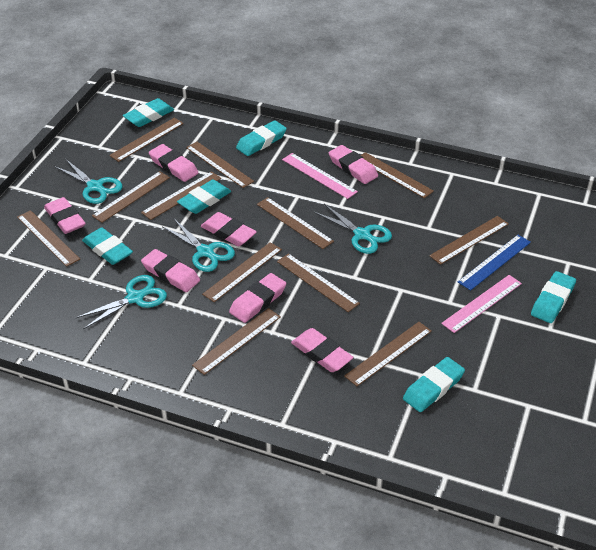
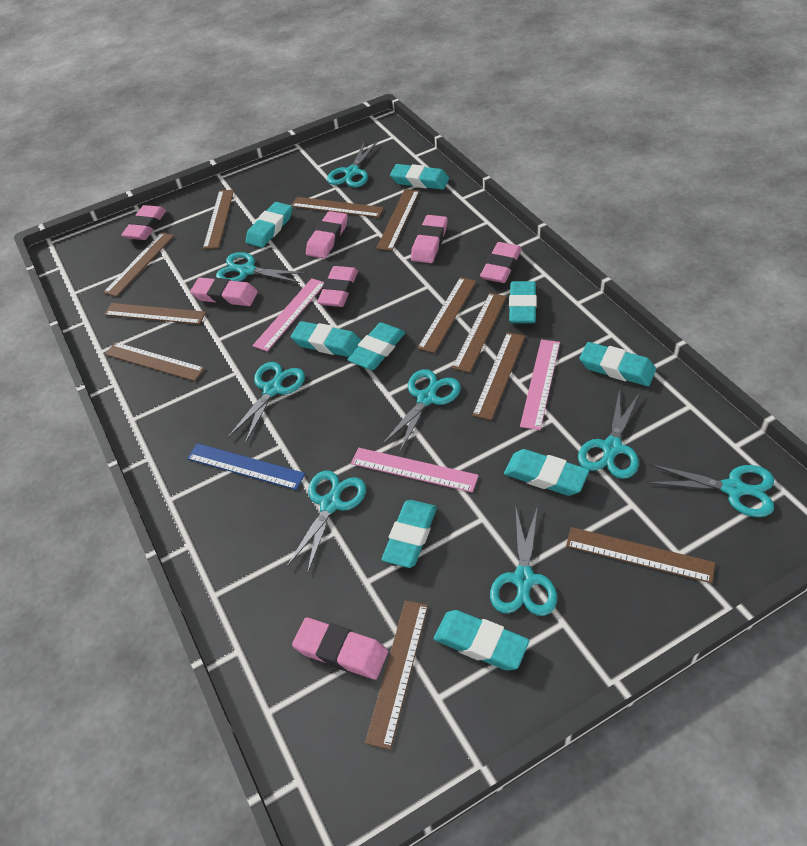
brown ruler: 12 -> 11
pink ruler: 2 -> 3
turquoise eraser: 6 -> 9
turquoise scissors: 4 -> 8

